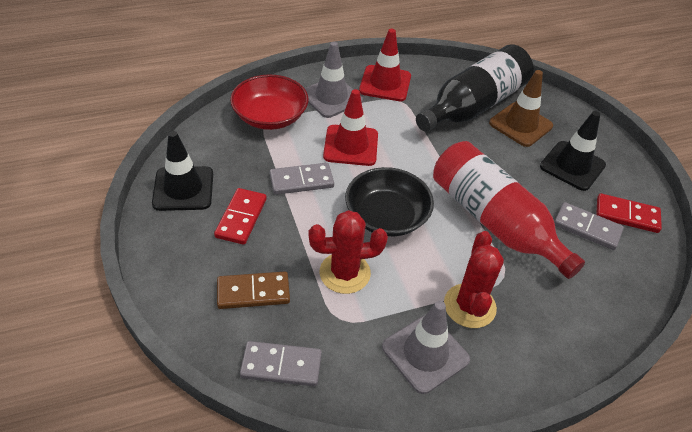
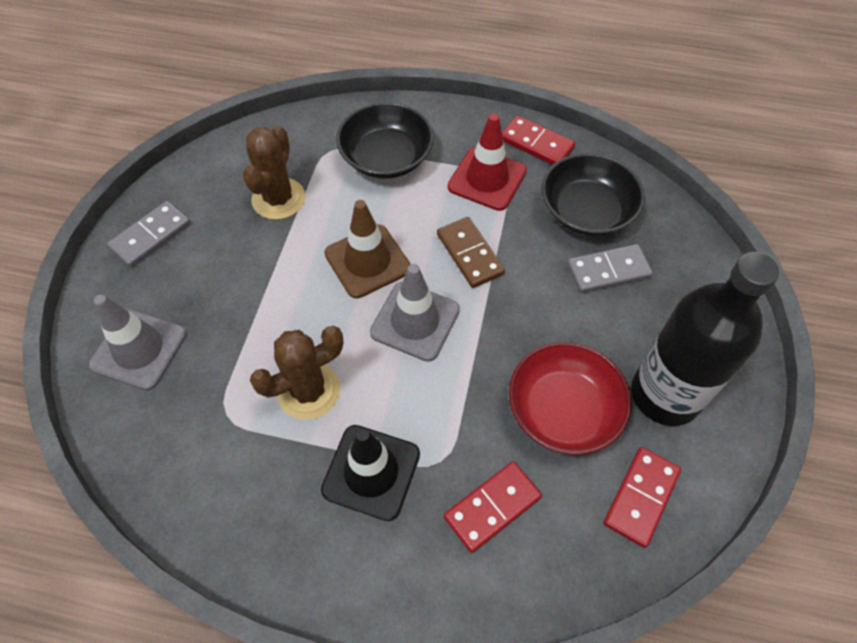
black bowl: 1 -> 2
black traffic cone: 2 -> 1
brown cactus: 0 -> 2
grey domino: 3 -> 2
red bottle: 1 -> 0
red cactus: 2 -> 0
red domino: 2 -> 3
red traffic cone: 2 -> 1

